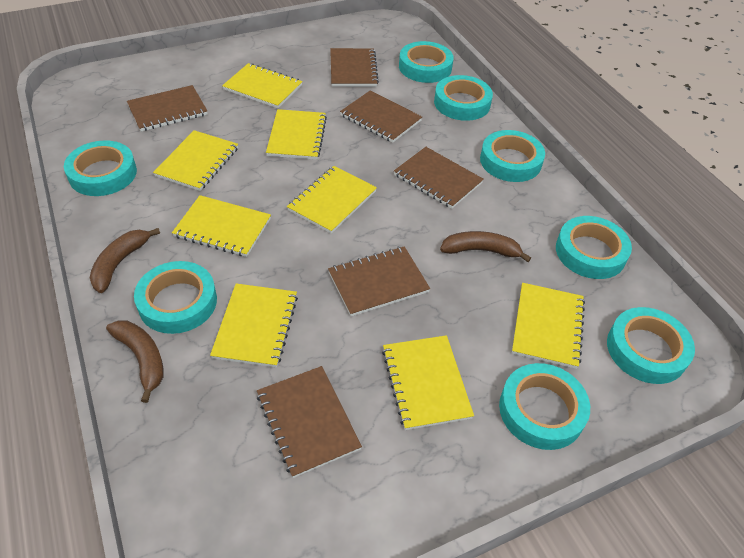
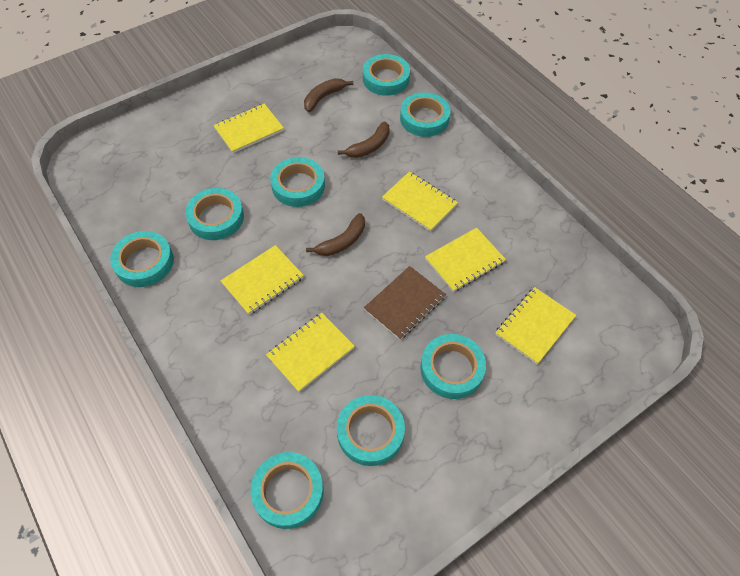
brown notebook: 6 -> 1
yellow notebook: 8 -> 6

